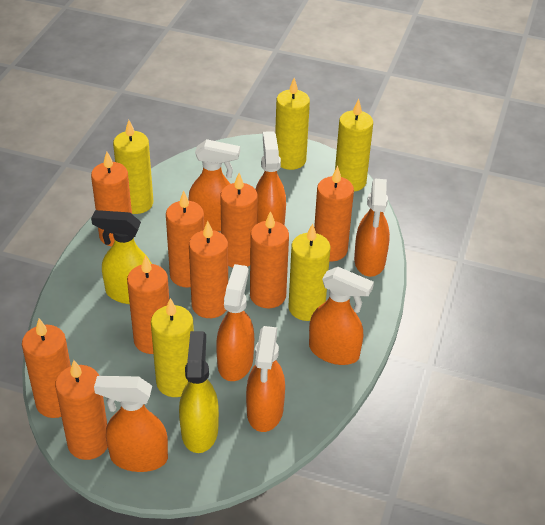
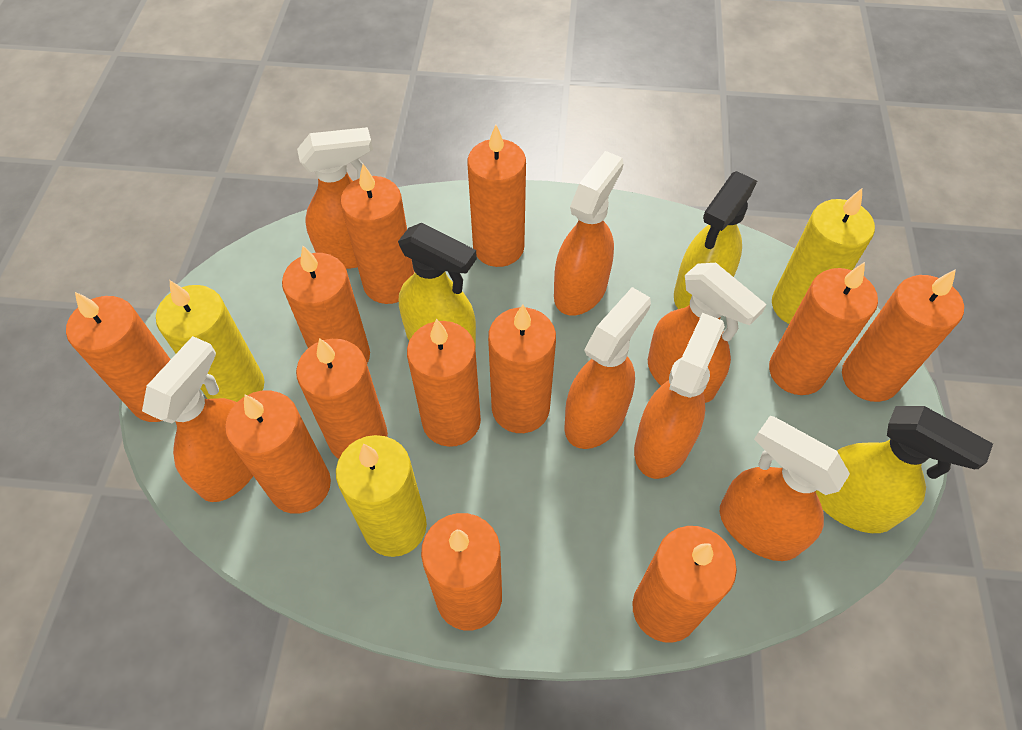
orange candle: 9 -> 12
yellow candle: 5 -> 3
yellow spray bottle: 2 -> 3

